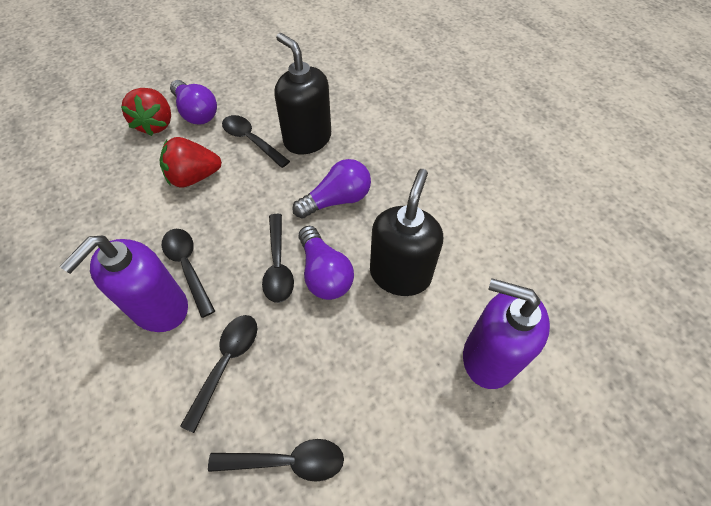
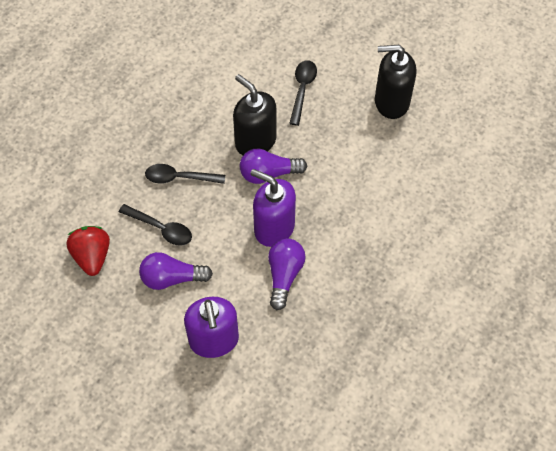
black spoon: 5 -> 3
red strawberry: 2 -> 1

